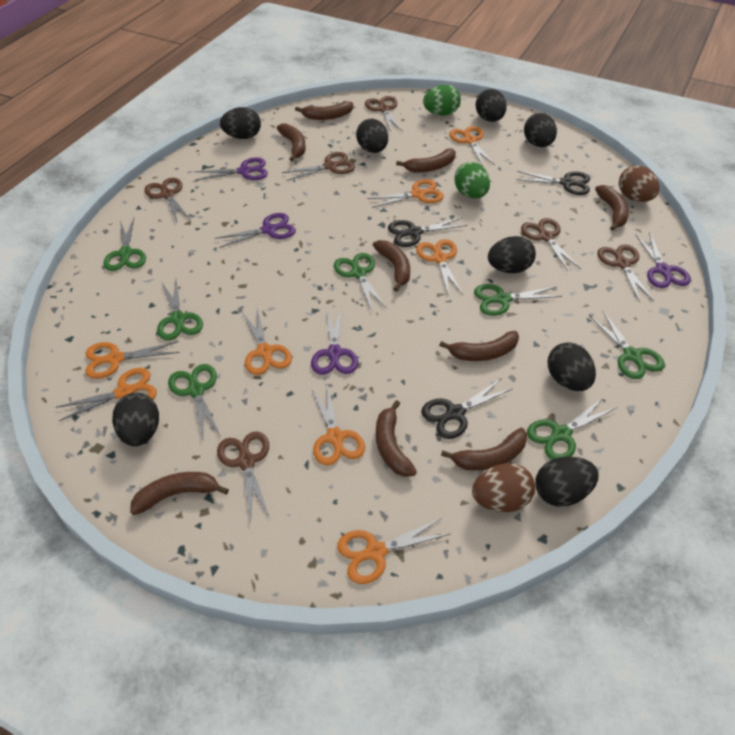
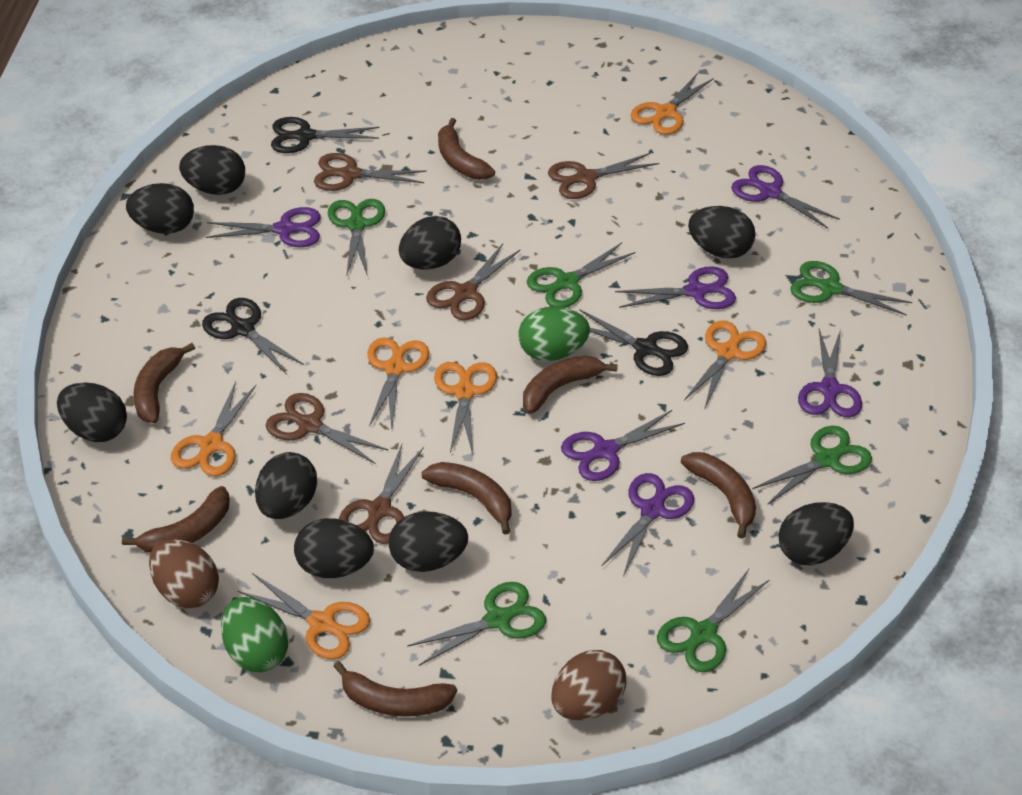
black egg: 8 -> 9
brown banana: 9 -> 7
brown scissors: 6 -> 5
green scissors: 7 -> 6
orange scissors: 8 -> 6
purple scissors: 4 -> 6

